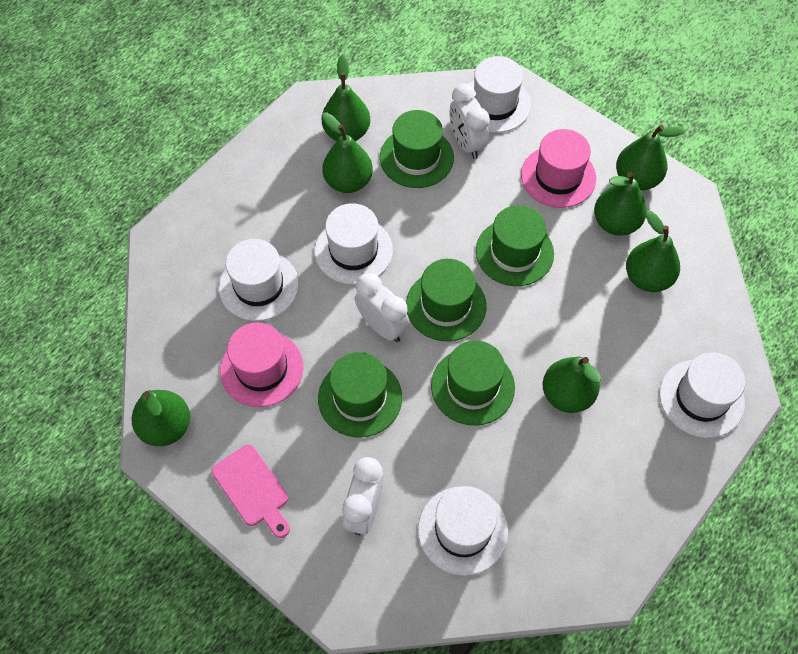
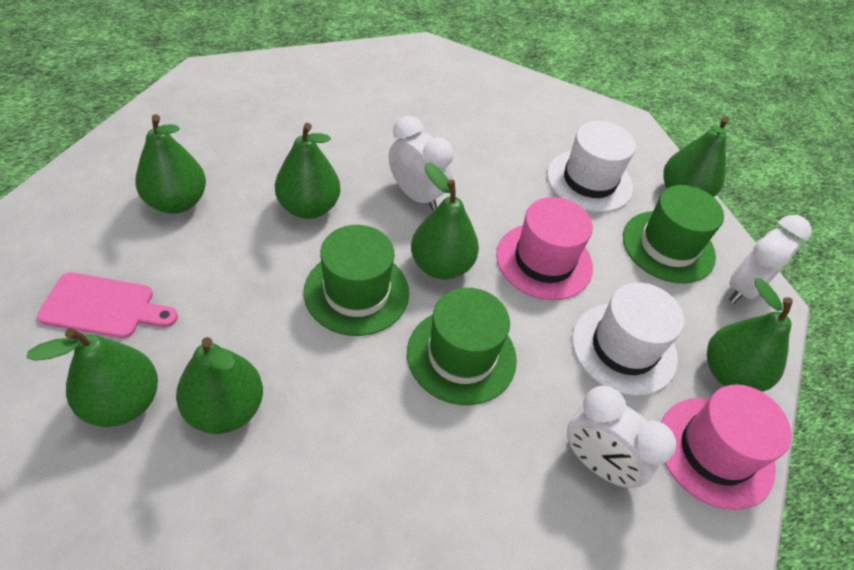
green hat: 5 -> 3
white hat: 5 -> 2

